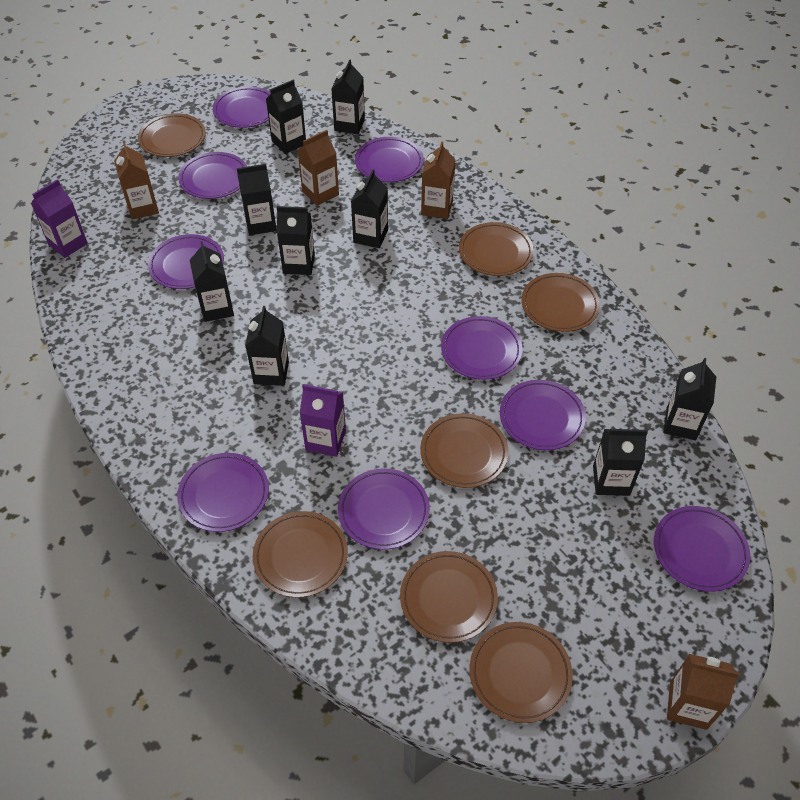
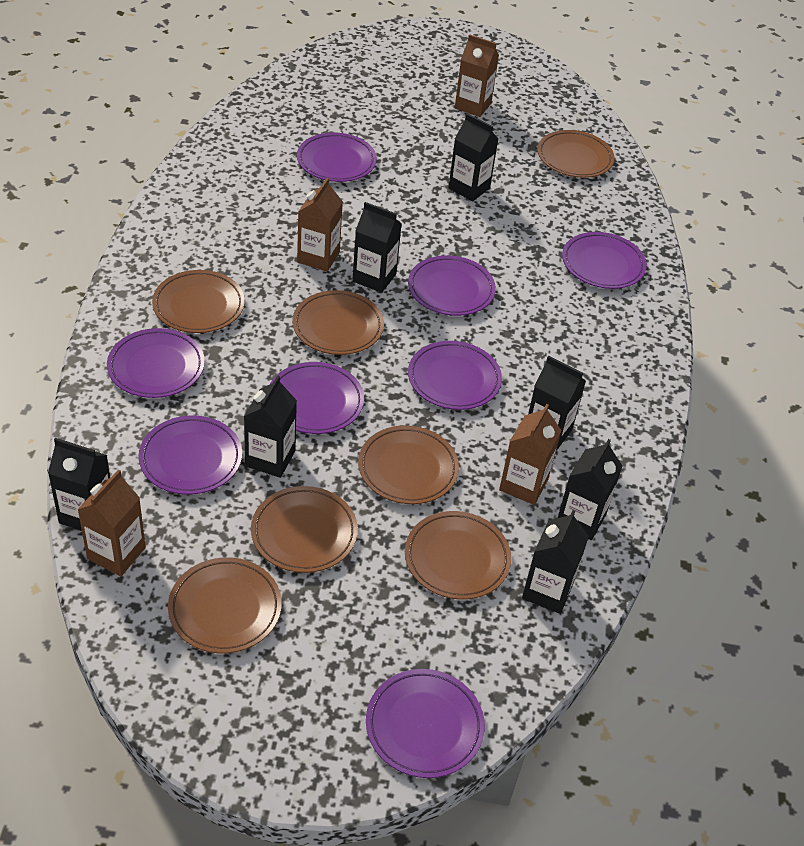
black carton: 9 -> 7
purple carton: 2 -> 0
purple plate: 9 -> 8

